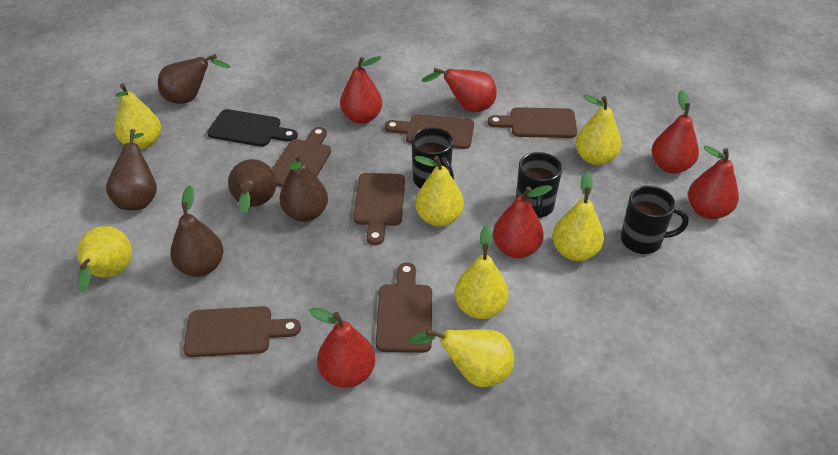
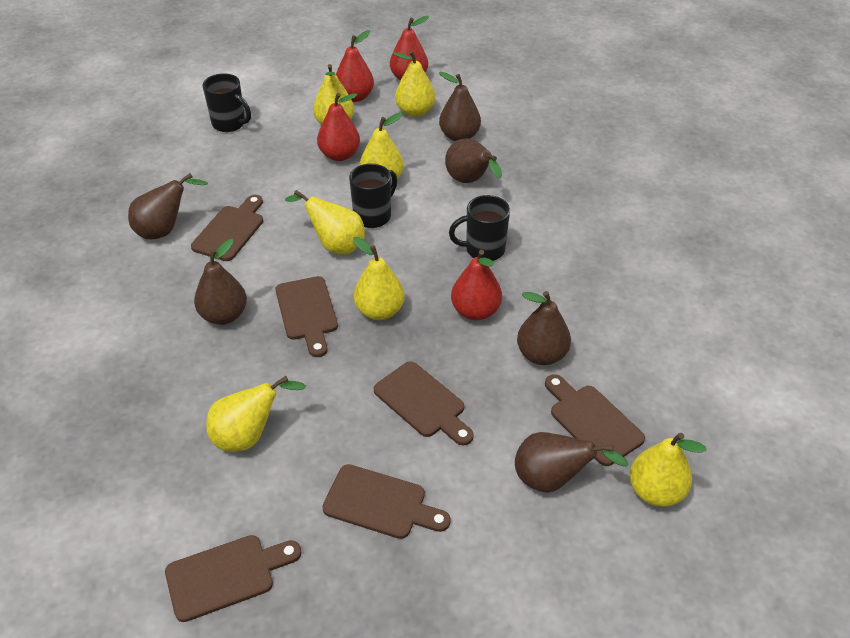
black cutting board: 1 -> 0
brown pear: 5 -> 6
red pear: 6 -> 4

